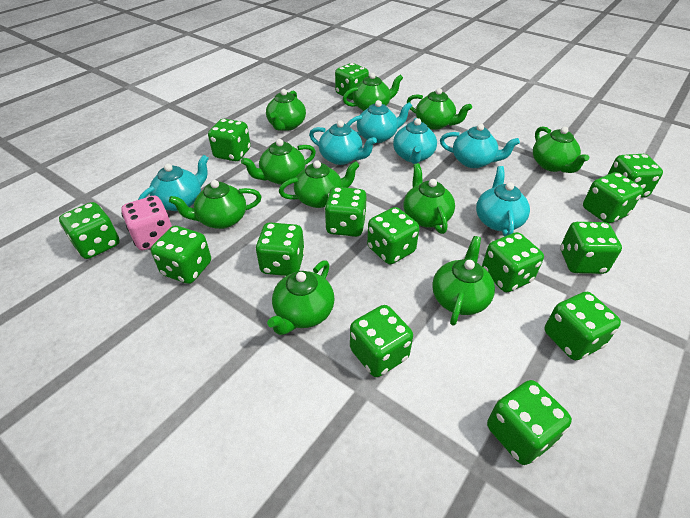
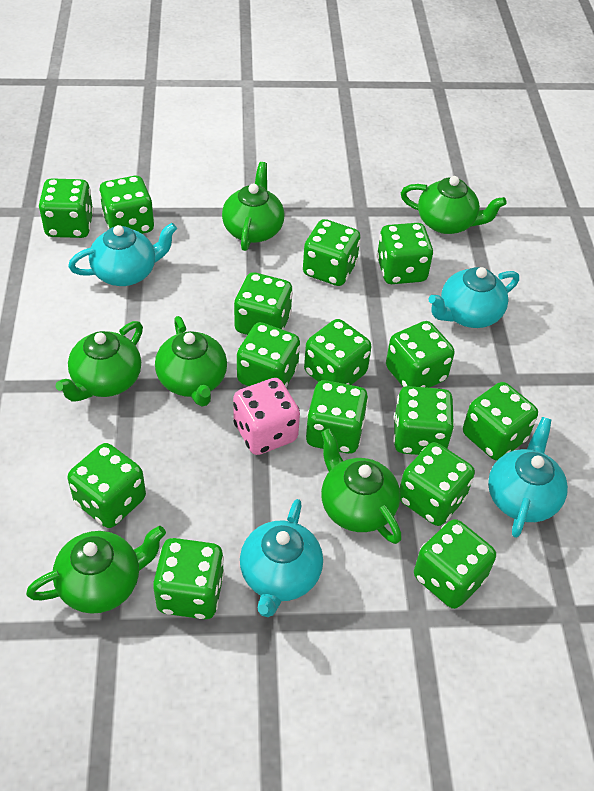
green dice: 14 -> 15
green teapot: 10 -> 6
turquoise teapot: 6 -> 4

